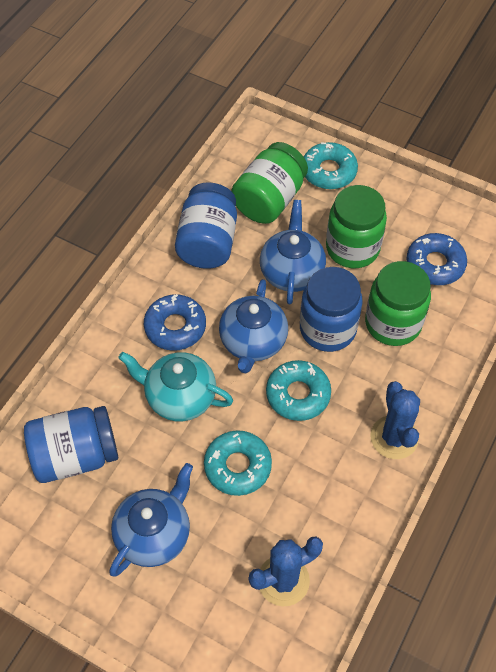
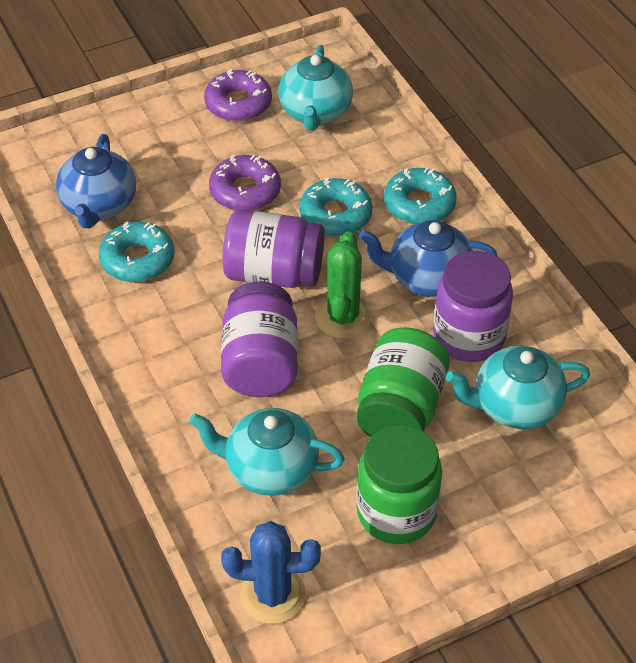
blue cactus: 2 -> 1
blue donut: 2 -> 0
blue jar: 3 -> 0
blue teapot: 3 -> 2
green cactus: 0 -> 1
green jar: 3 -> 2
purple donut: 0 -> 2
purple jar: 0 -> 3
turquoise teapot: 1 -> 3

